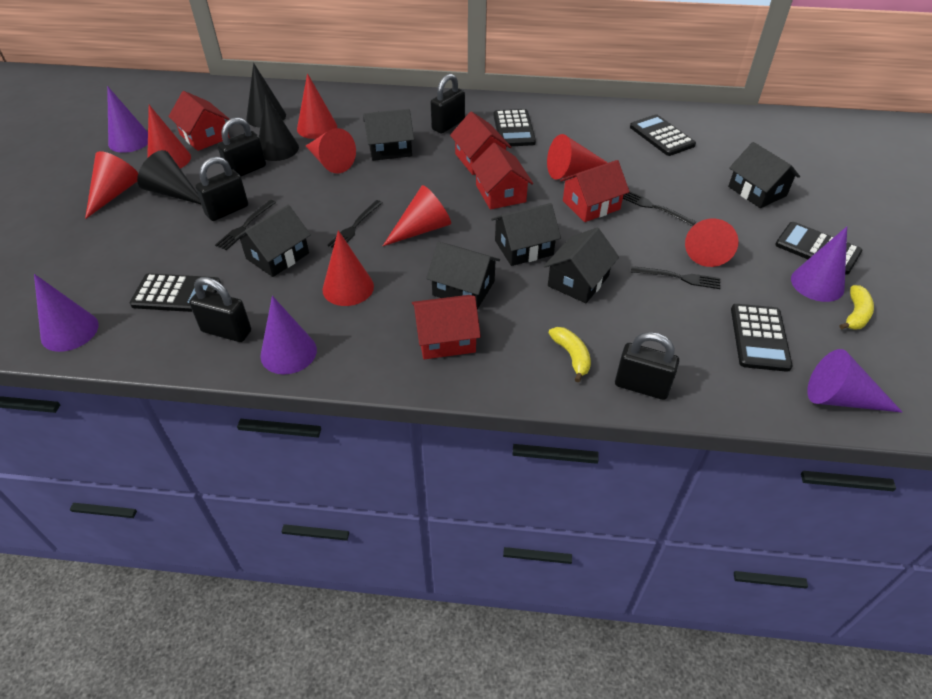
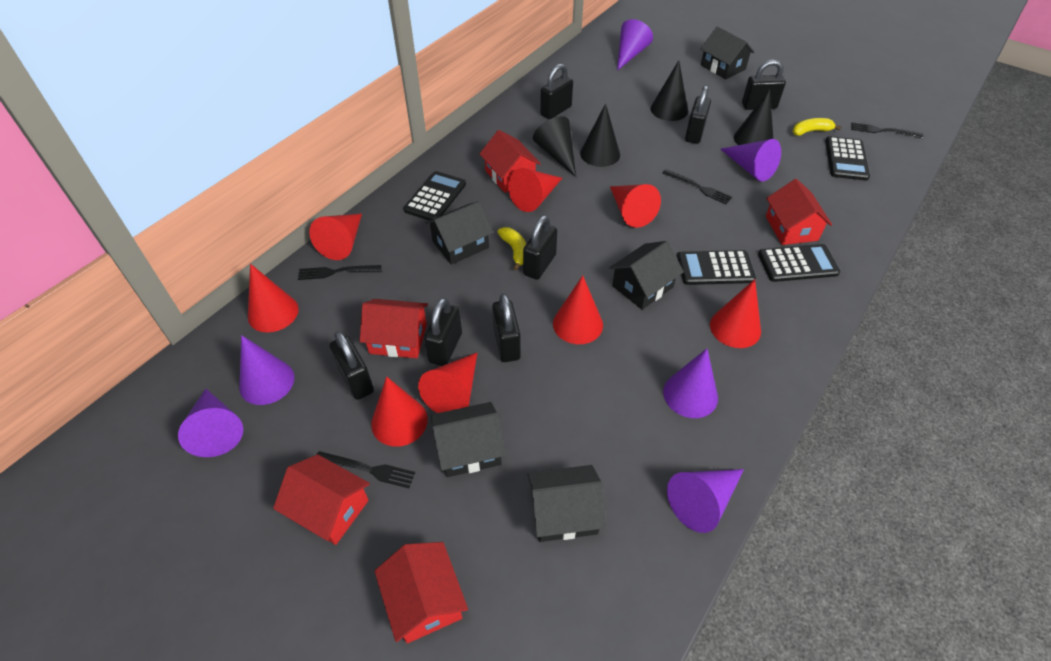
black calculator: 5 -> 4
black cone: 3 -> 4
black house: 6 -> 5
black padlock: 5 -> 7
purple cone: 5 -> 6

